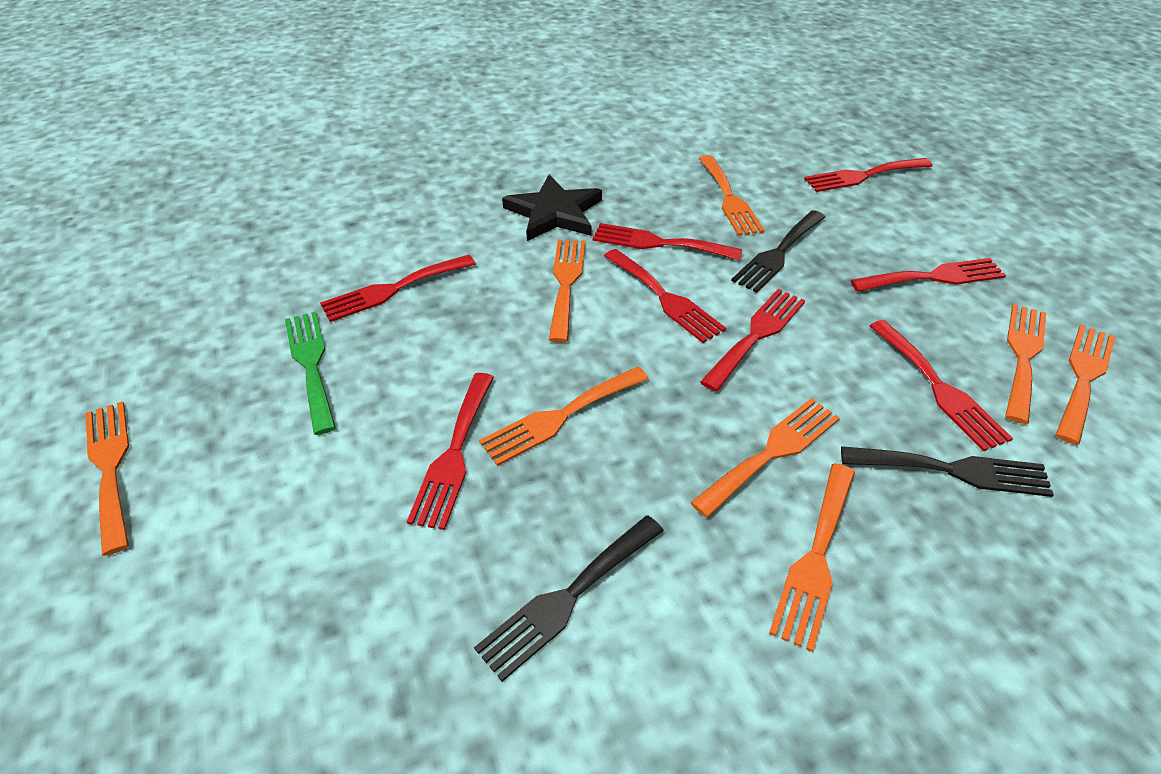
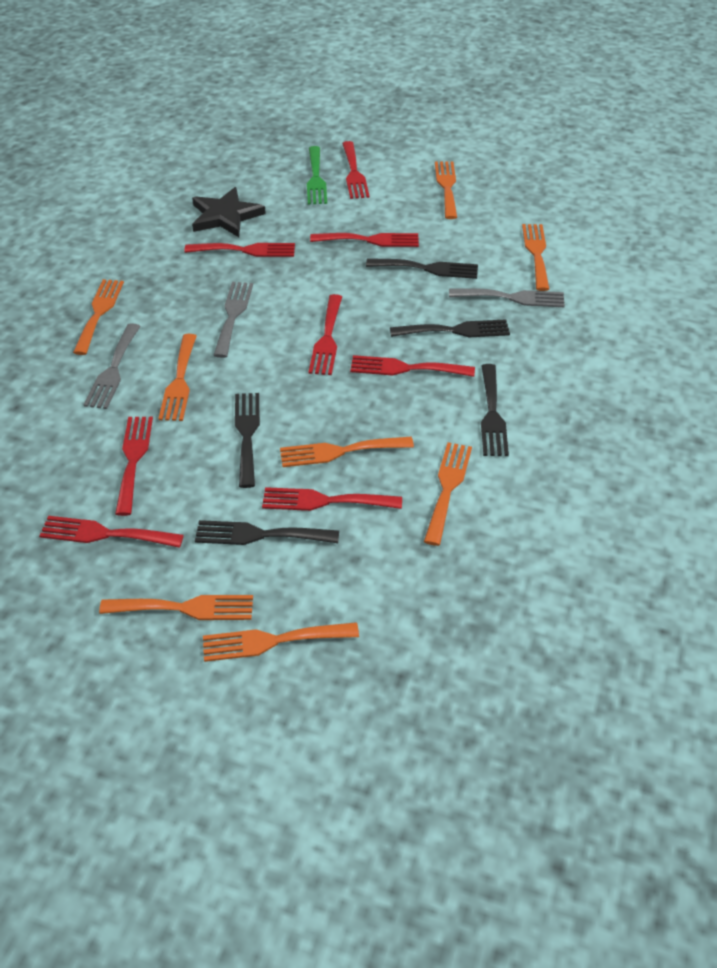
black fork: 3 -> 5
grey fork: 0 -> 3

